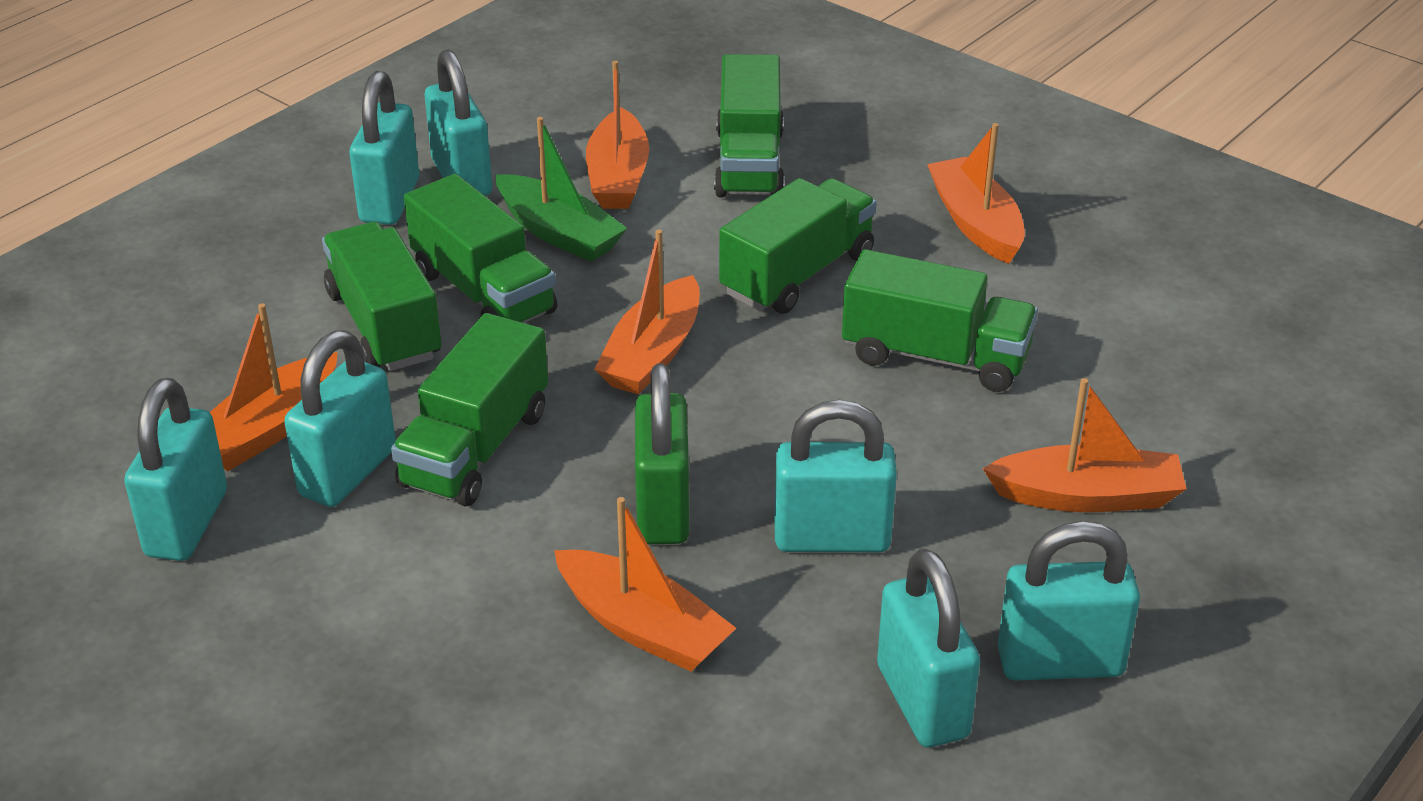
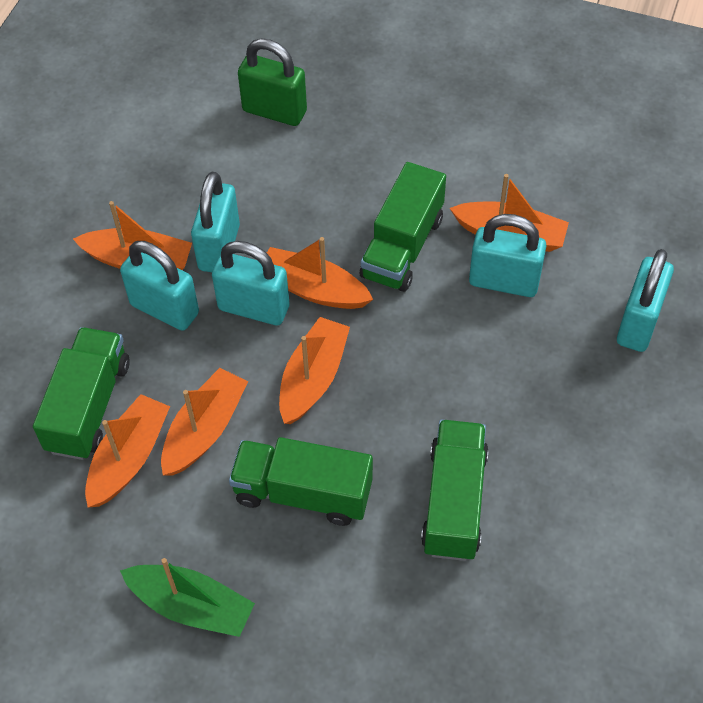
green truck: 6 -> 4
turquoise padlock: 7 -> 5

